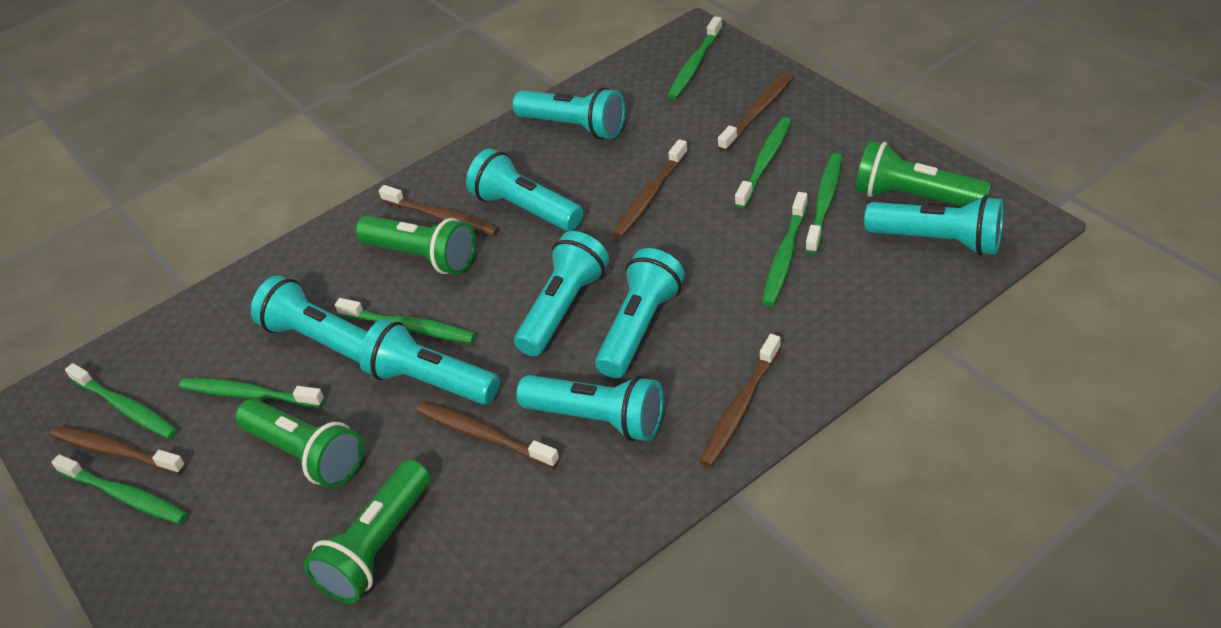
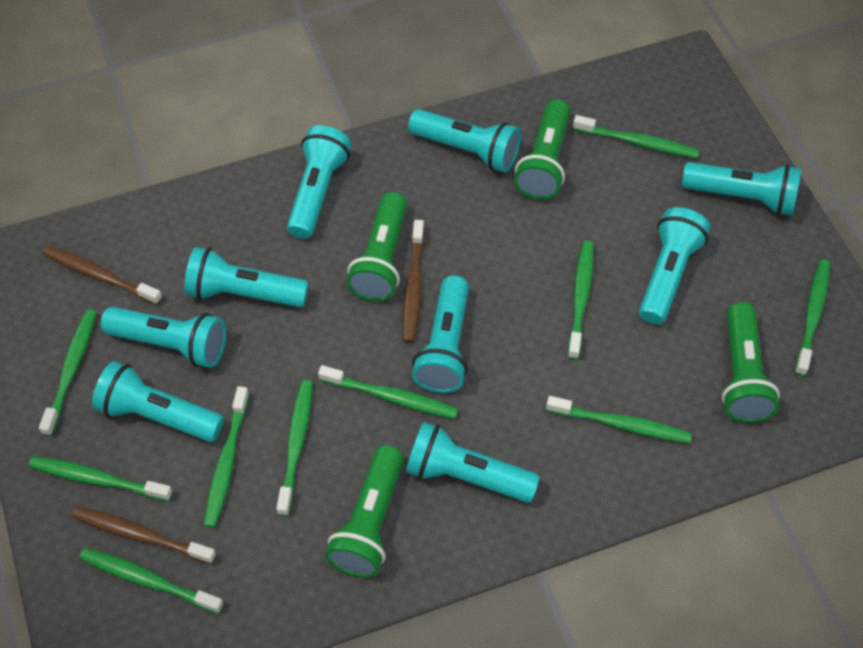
brown toothbrush: 6 -> 3
green toothbrush: 8 -> 10
turquoise flashlight: 8 -> 9

